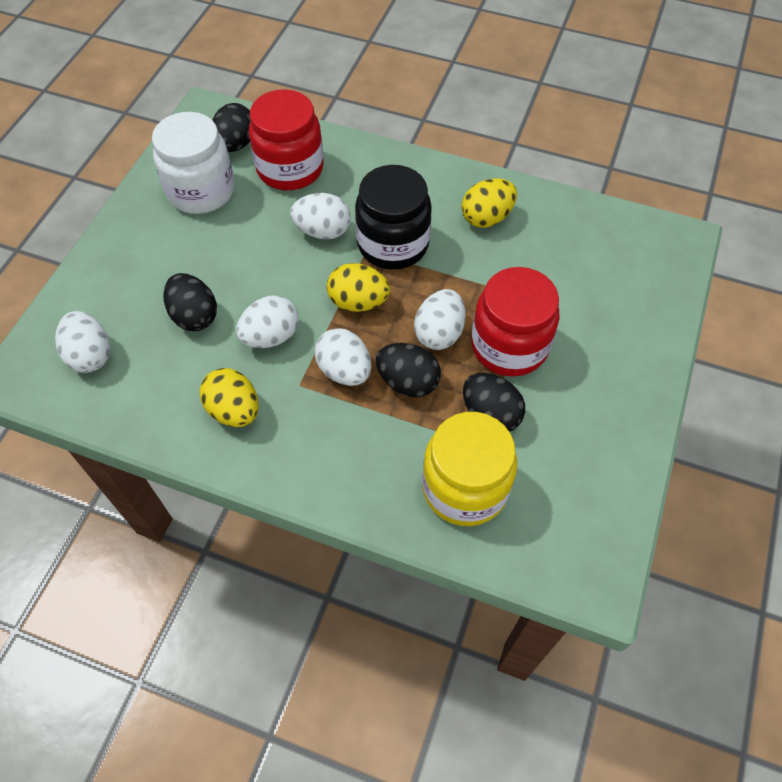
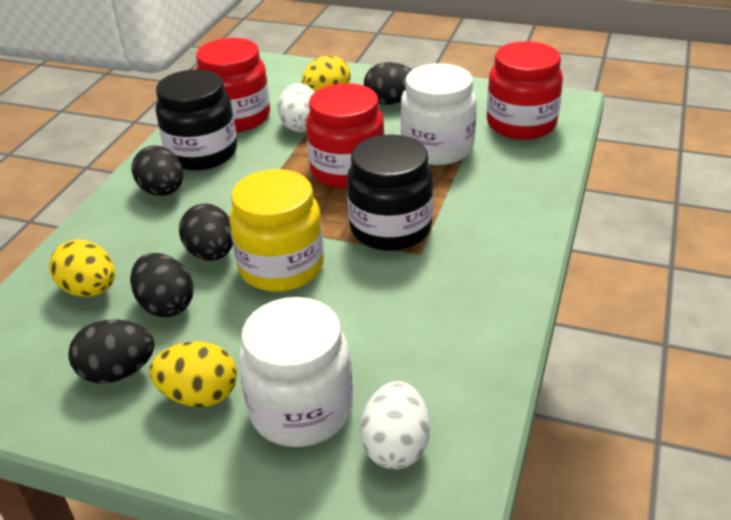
black egg: 4 -> 5
black jar: 1 -> 2
red jar: 2 -> 3
white egg: 5 -> 2
white jar: 1 -> 2

